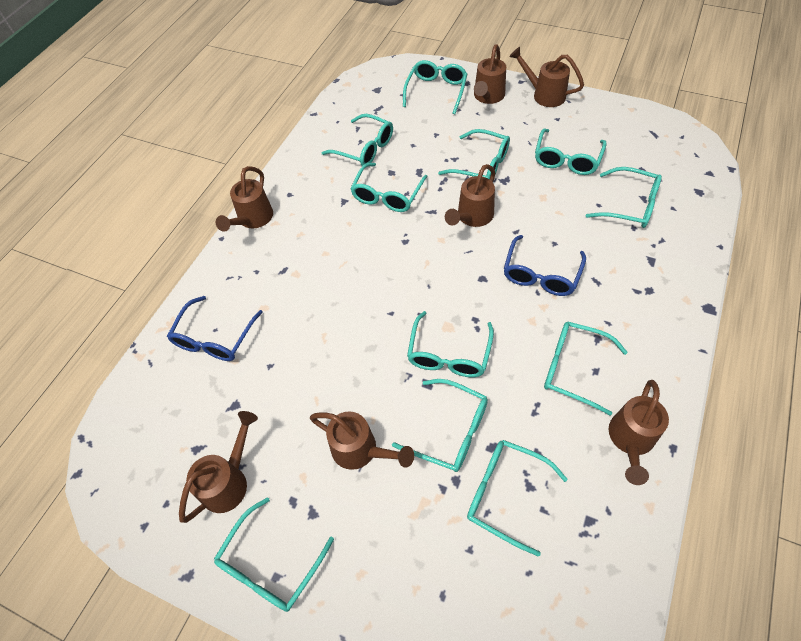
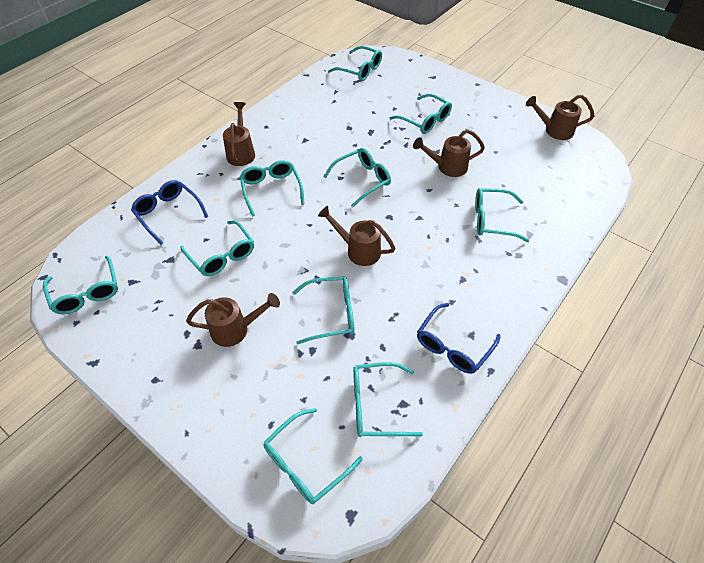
brown watering can: 7 -> 5
turquoise glasses: 11 -> 10

